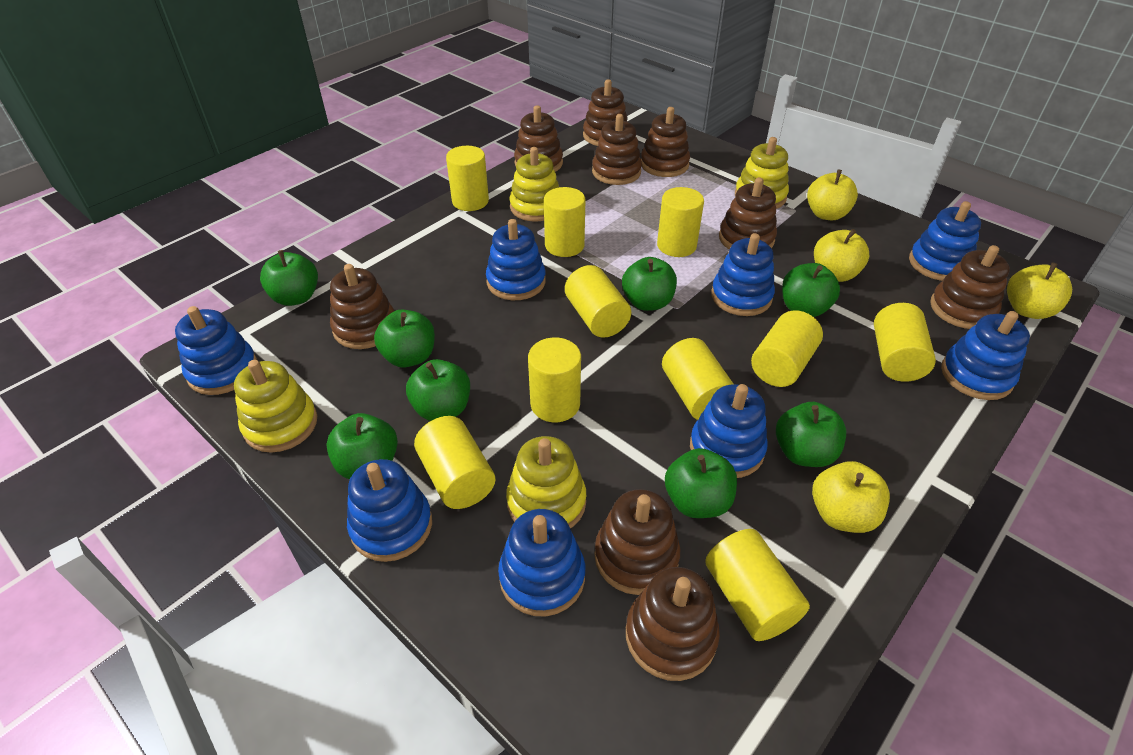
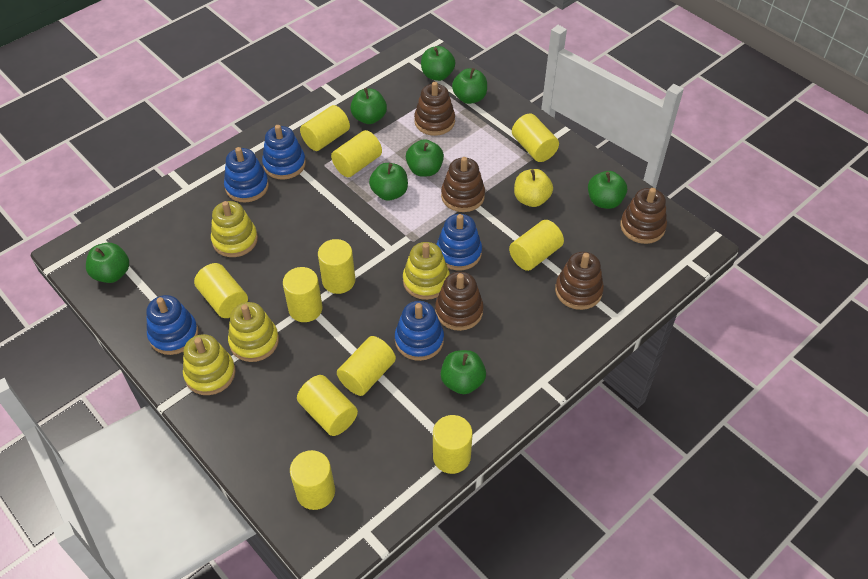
blue stacking toy: 8 -> 5
brown stacking toy: 9 -> 5
yellow apple: 4 -> 1
yellow cylinder: 10 -> 11

